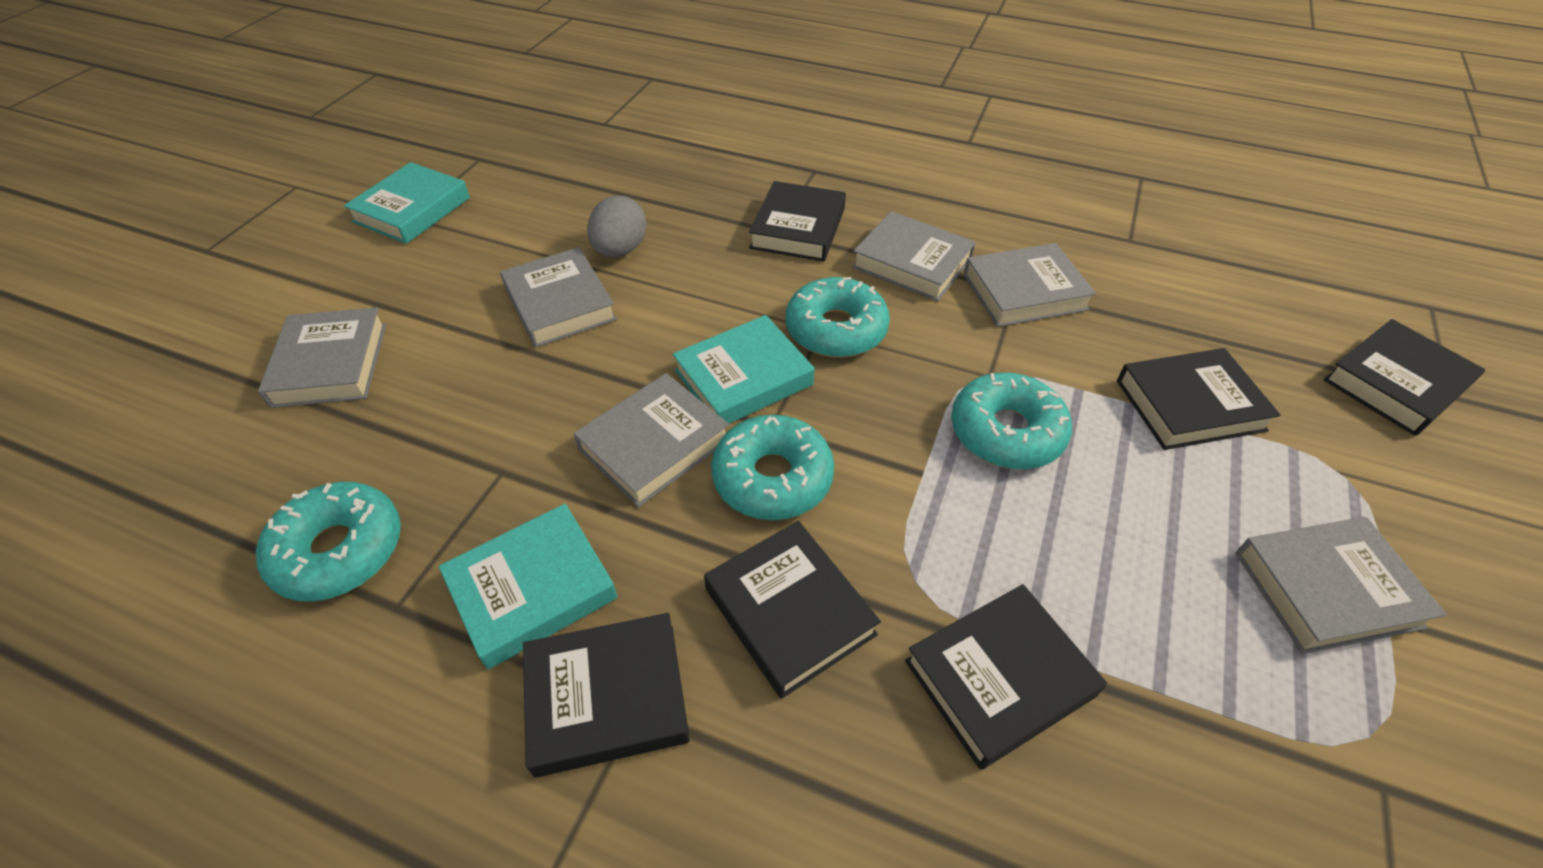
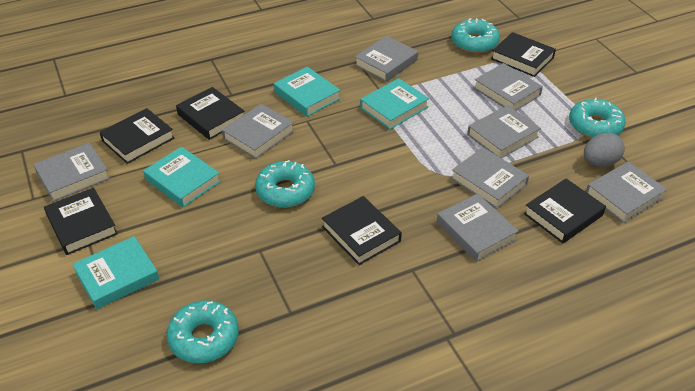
grey book: 6 -> 8
turquoise book: 3 -> 4

